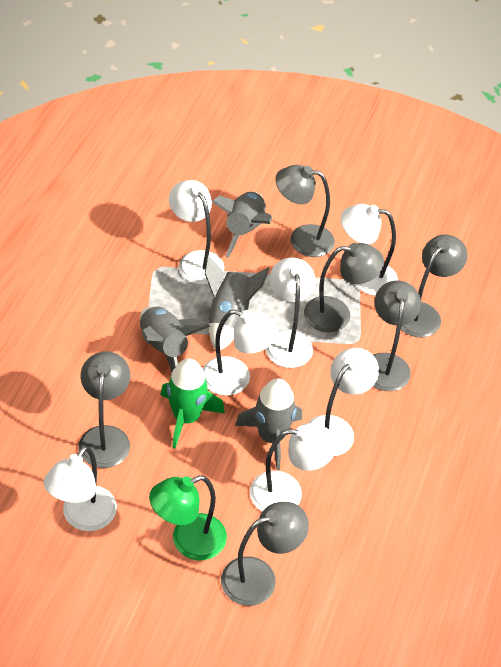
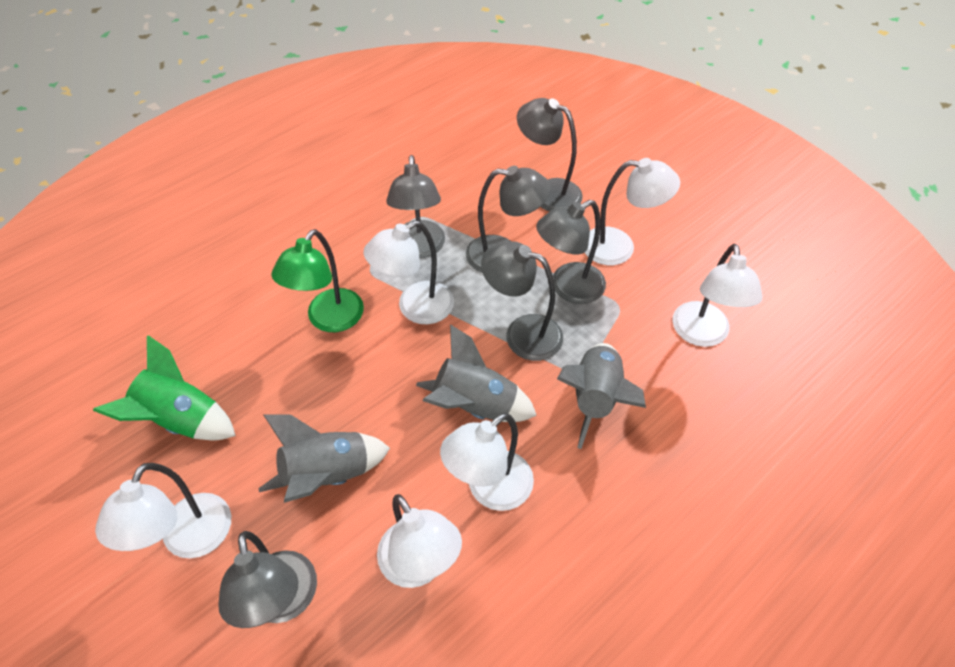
grey rocket: 4 -> 3
white lamp: 7 -> 6

